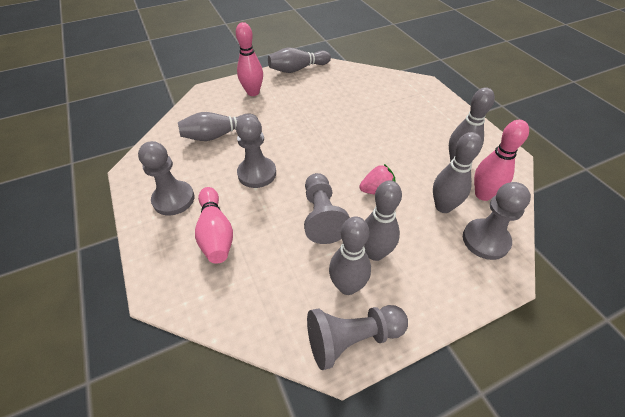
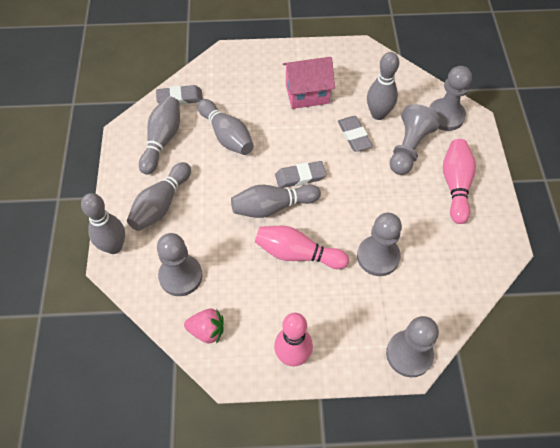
grey eraser: 0 -> 3
pink house: 0 -> 1

